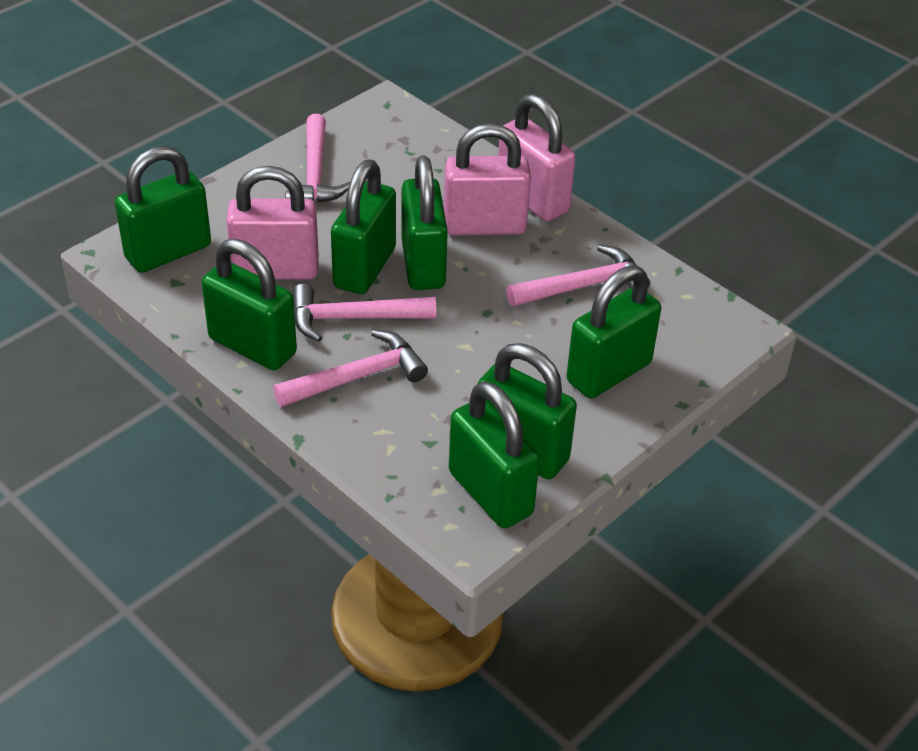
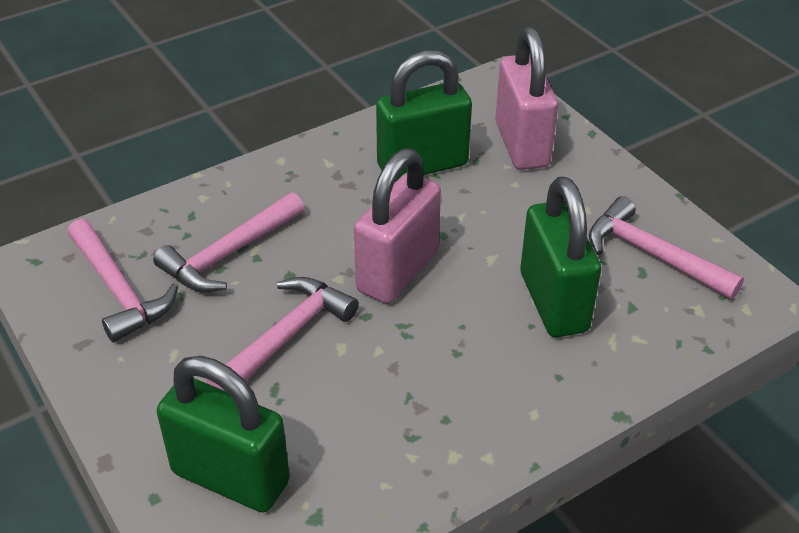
green padlock: 7 -> 3
pink padlock: 3 -> 2

